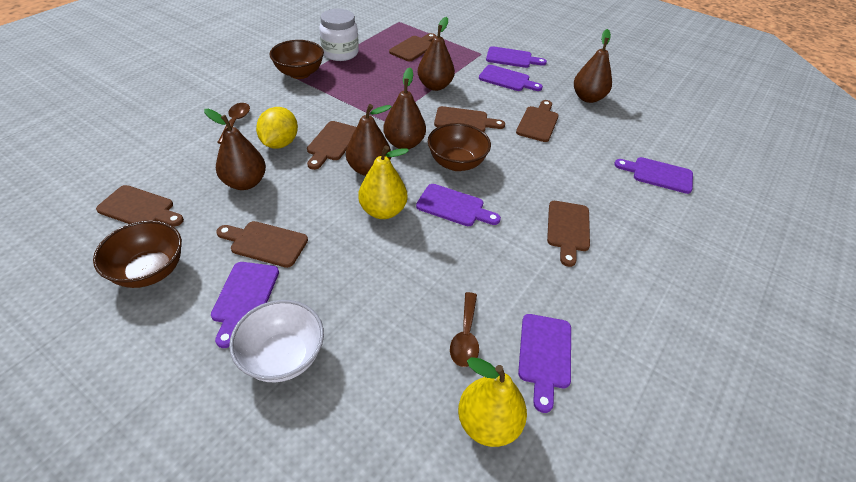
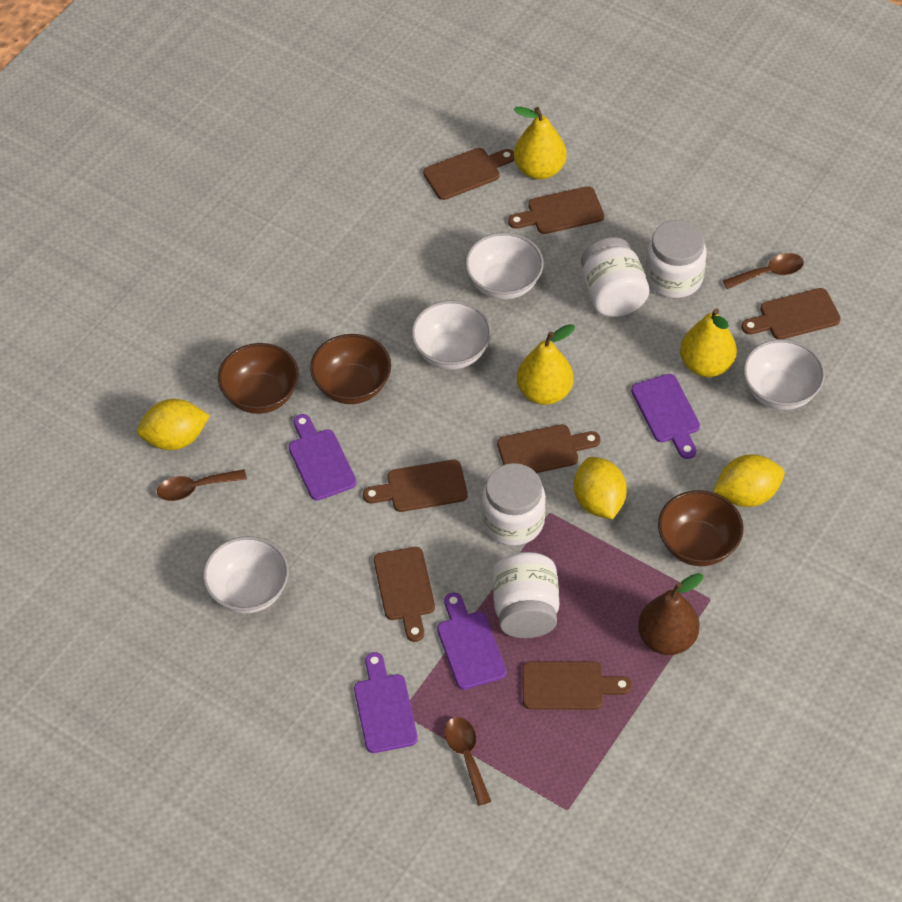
brown pear: 5 -> 1
brown spoon: 2 -> 3
purple cutting board: 6 -> 4
white bowl: 1 -> 4
white jar: 1 -> 4
yellow lemon: 1 -> 3
yellow pear: 2 -> 3

